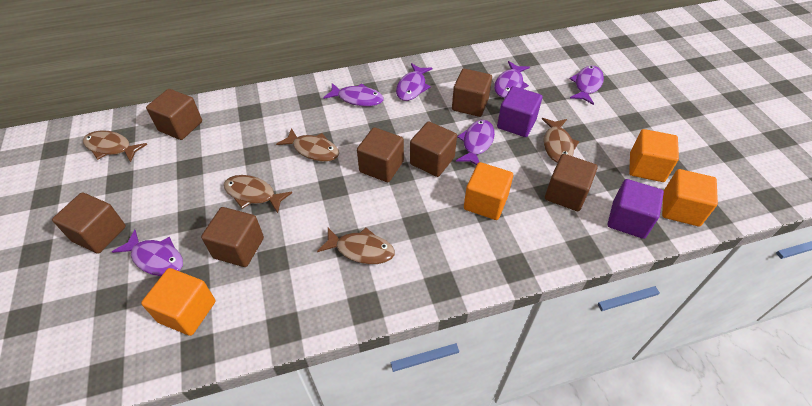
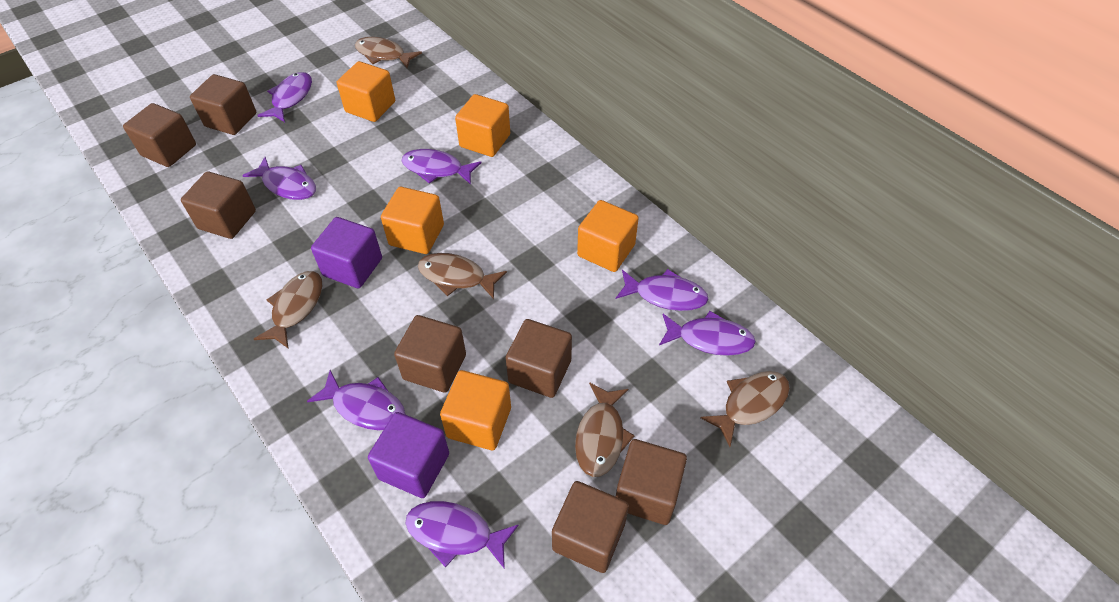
orange cube: 4 -> 5
purple fish: 6 -> 7

